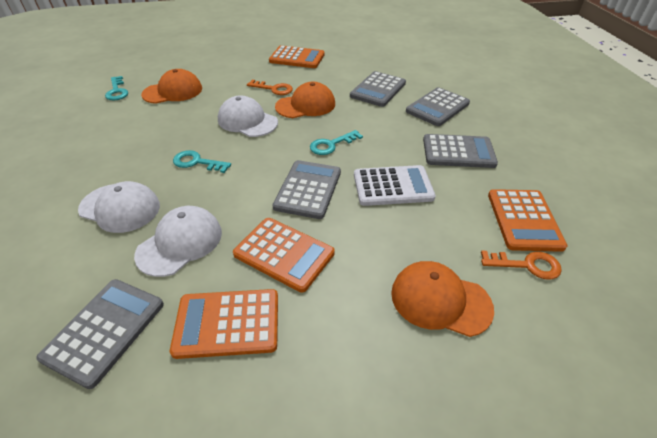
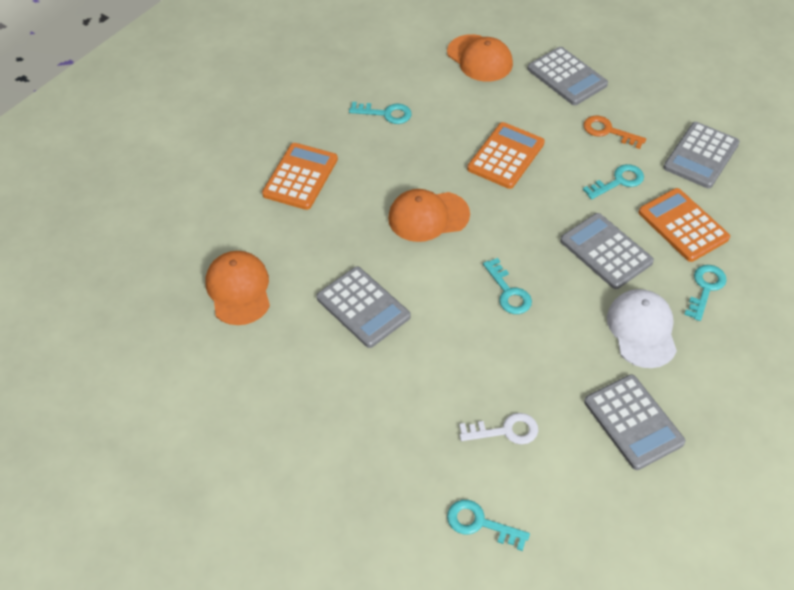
orange calculator: 4 -> 3
orange key: 2 -> 1
turquoise key: 3 -> 5
white calculator: 1 -> 0
white cap: 3 -> 1
white key: 0 -> 1

